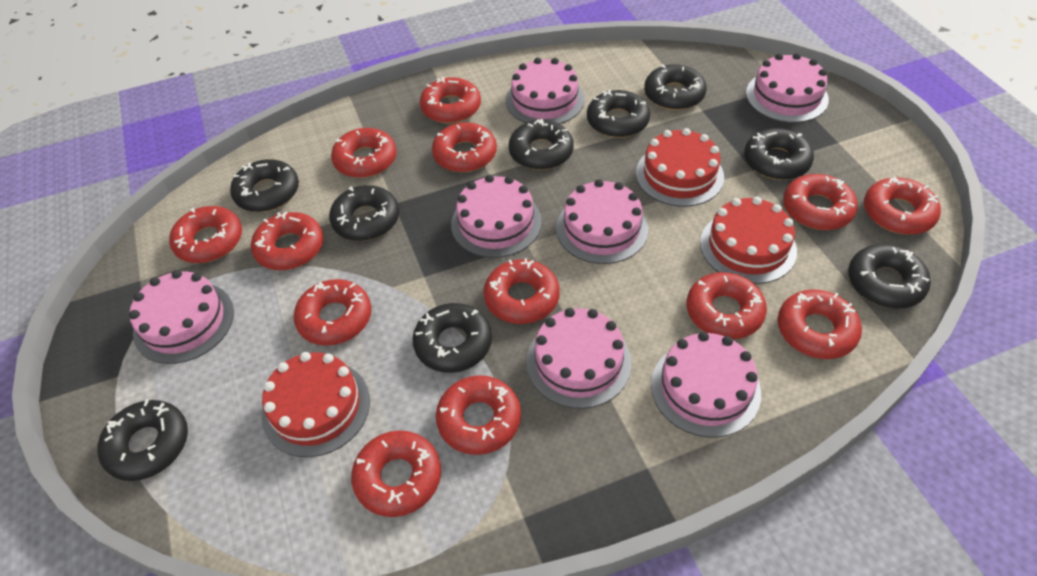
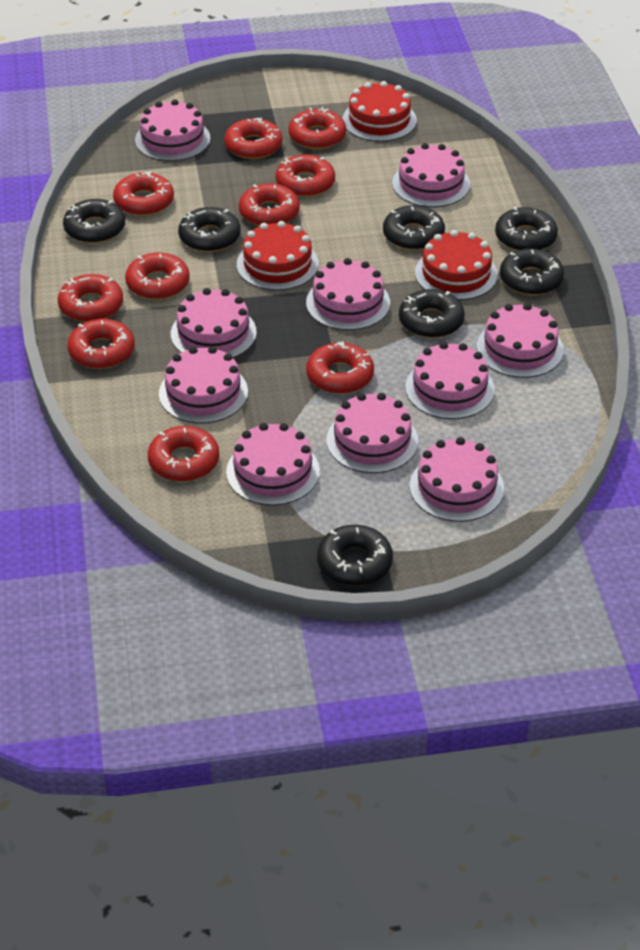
black donut: 9 -> 7
pink cake: 7 -> 10
red donut: 13 -> 10

